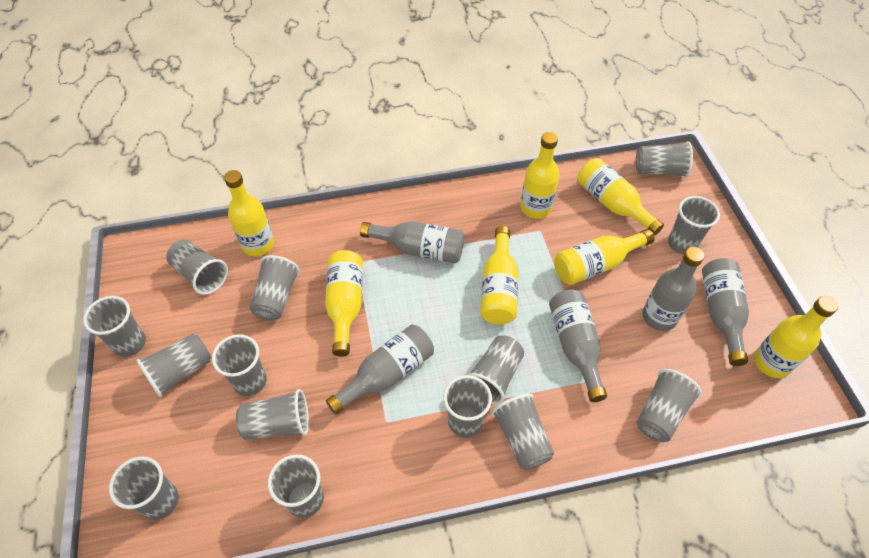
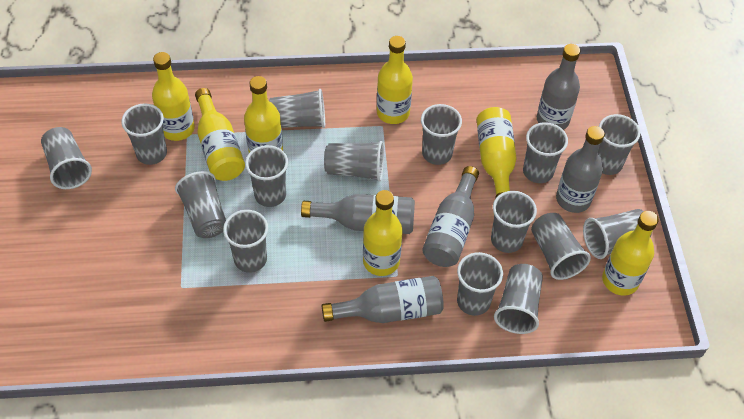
grey cup: 14 -> 15

